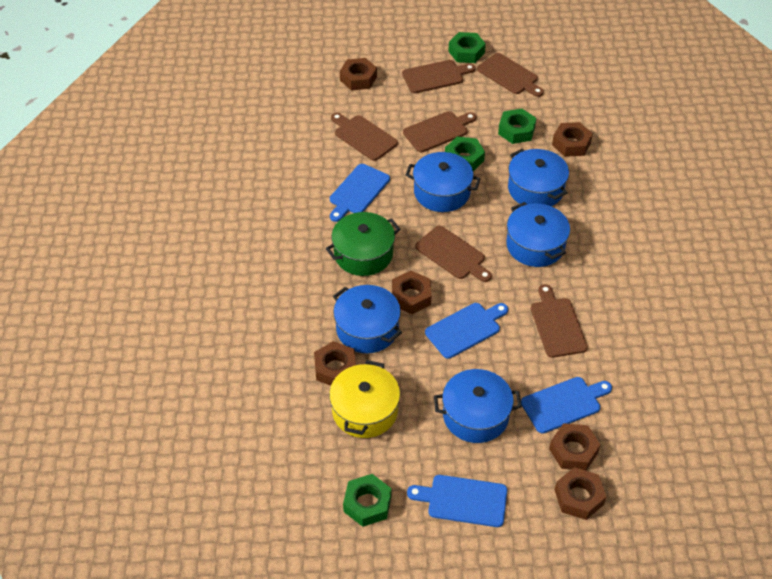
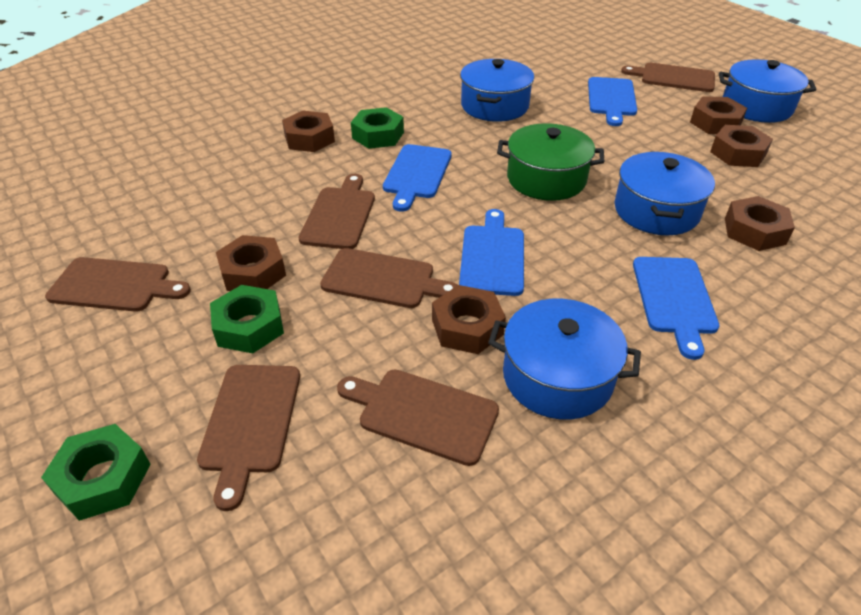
blue pot: 5 -> 4
green nut: 4 -> 3
yellow pot: 1 -> 0

